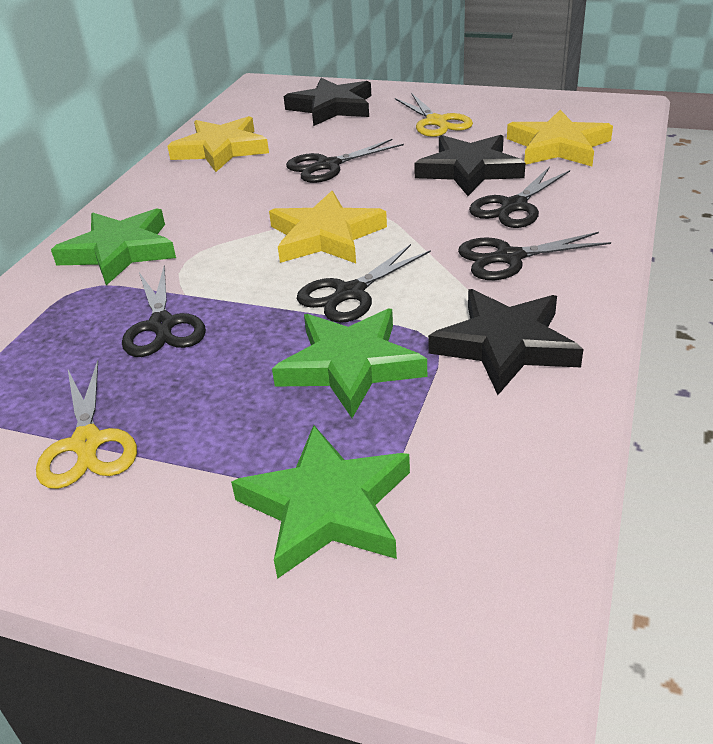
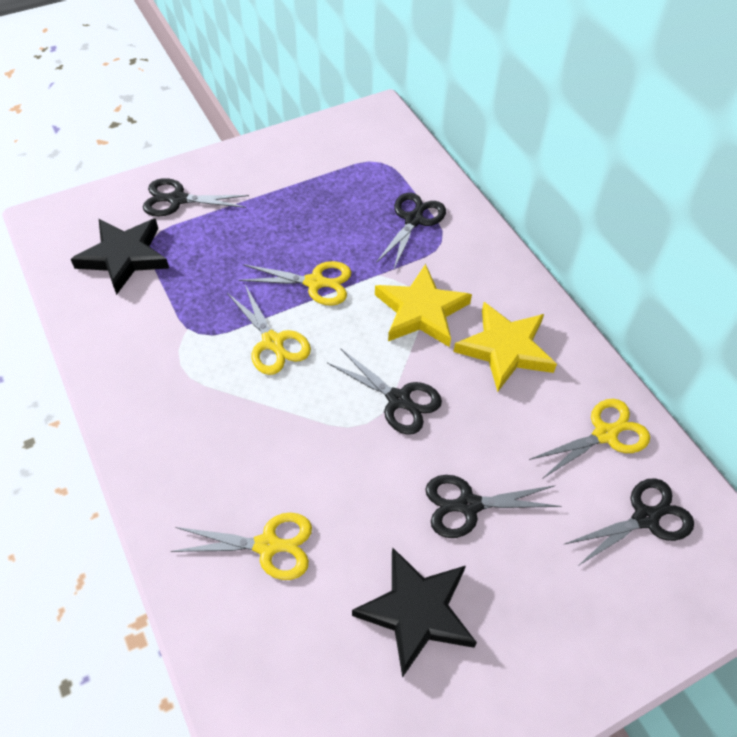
black star: 3 -> 2
green star: 3 -> 0
yellow scissors: 2 -> 4
yellow star: 3 -> 2

